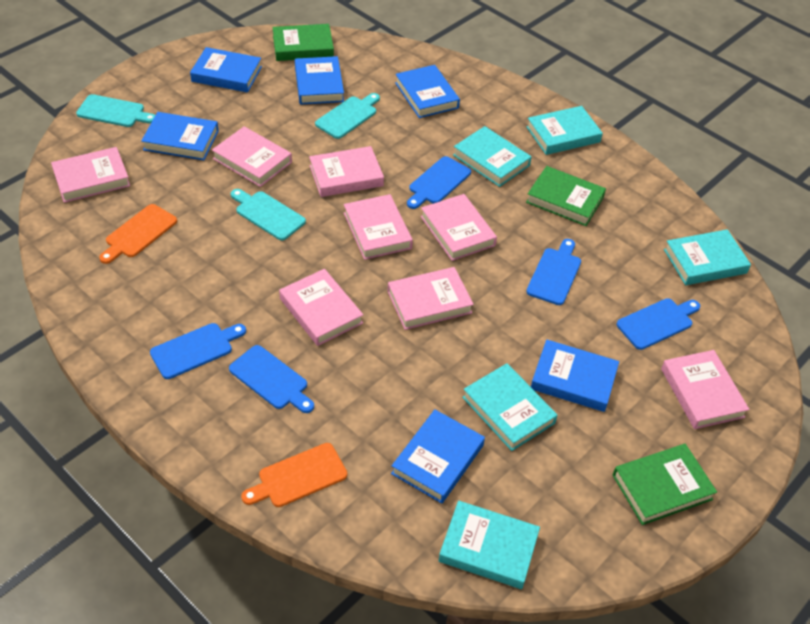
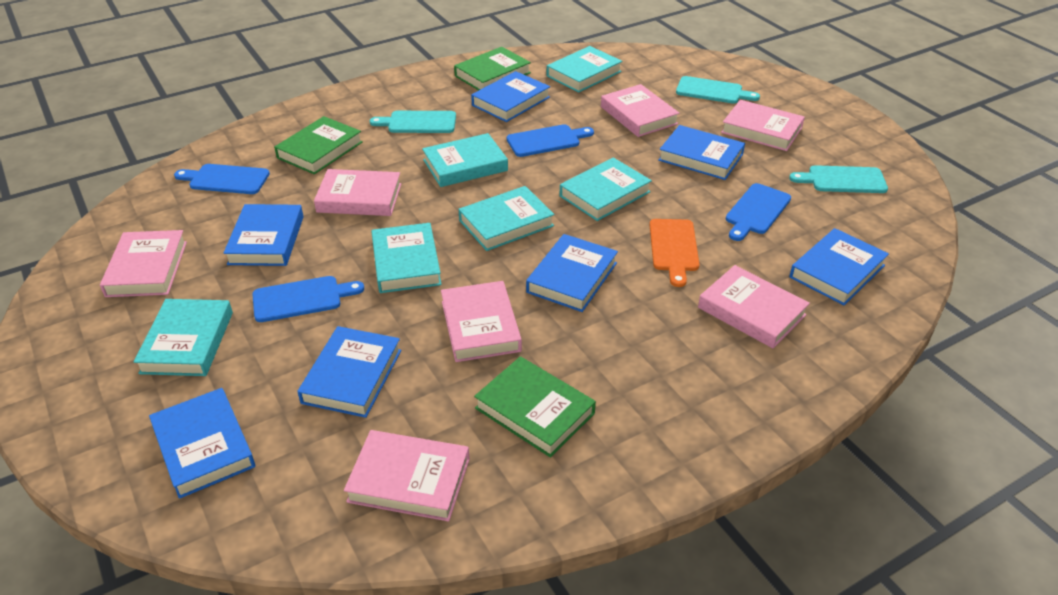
blue book: 6 -> 7
blue cutting board: 5 -> 4
orange cutting board: 2 -> 1
pink book: 8 -> 7
turquoise book: 5 -> 6

